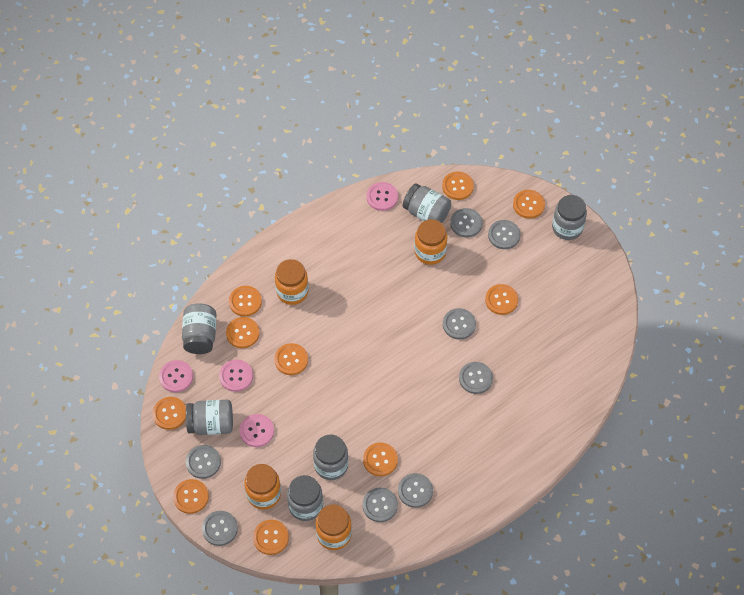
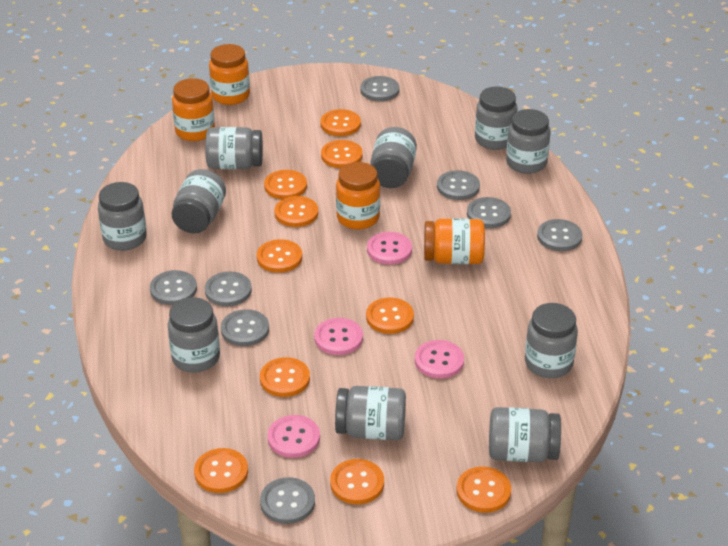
grey jar: 6 -> 10

